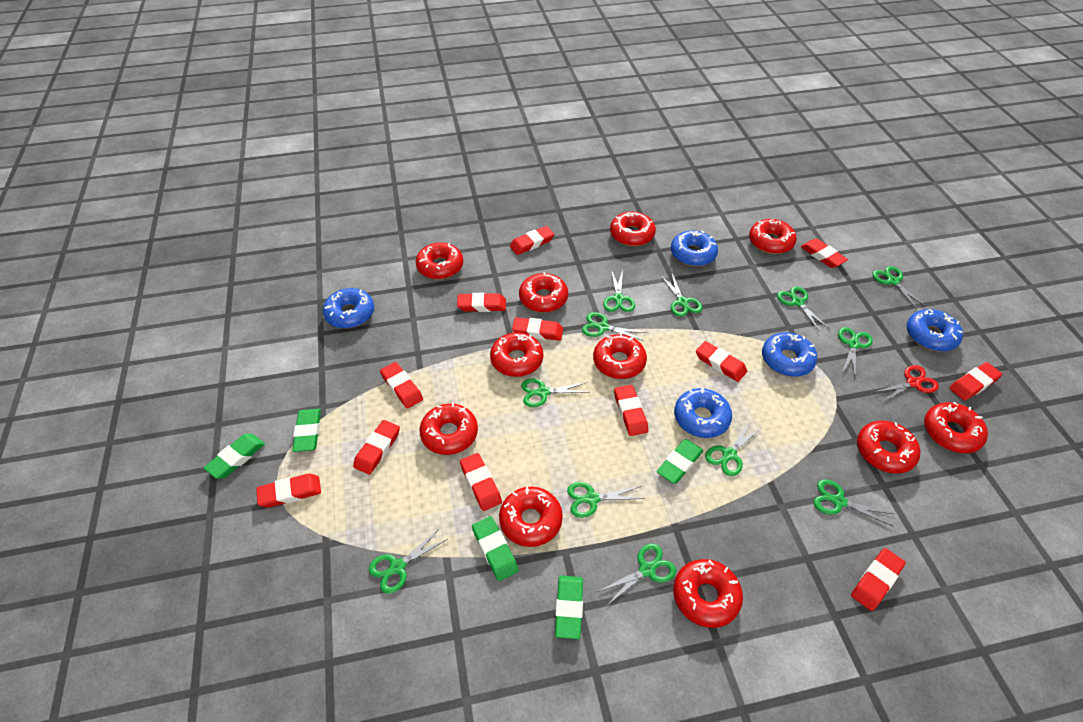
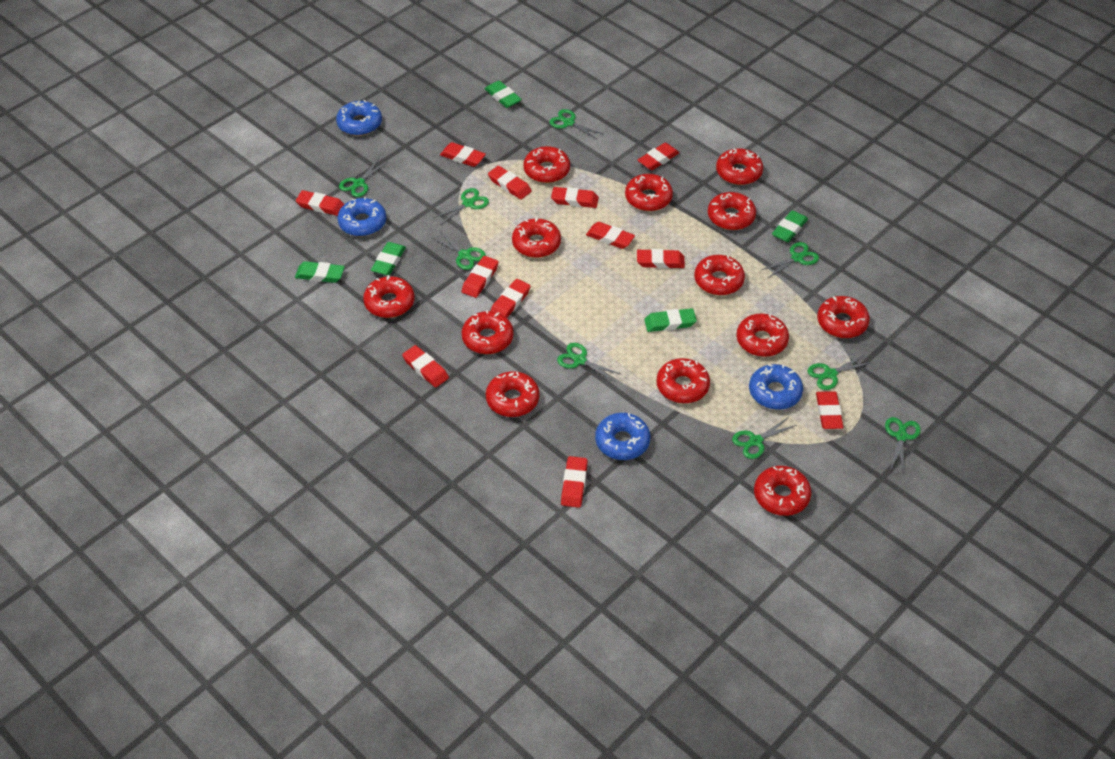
blue donut: 5 -> 4
green scissors: 12 -> 9
red donut: 11 -> 13
red scissors: 1 -> 0

